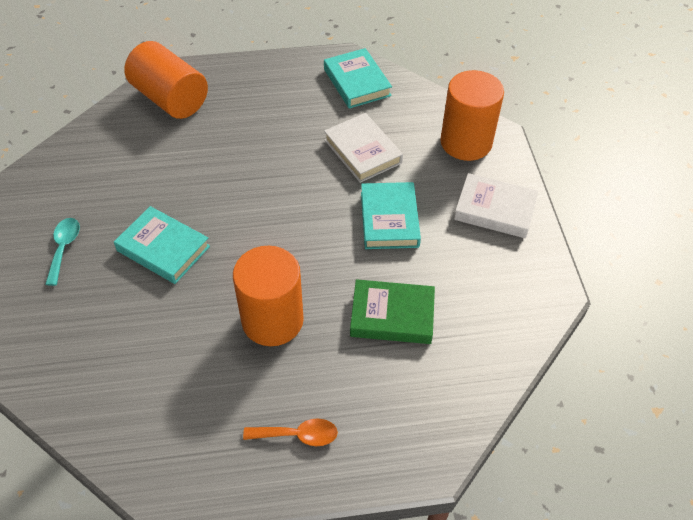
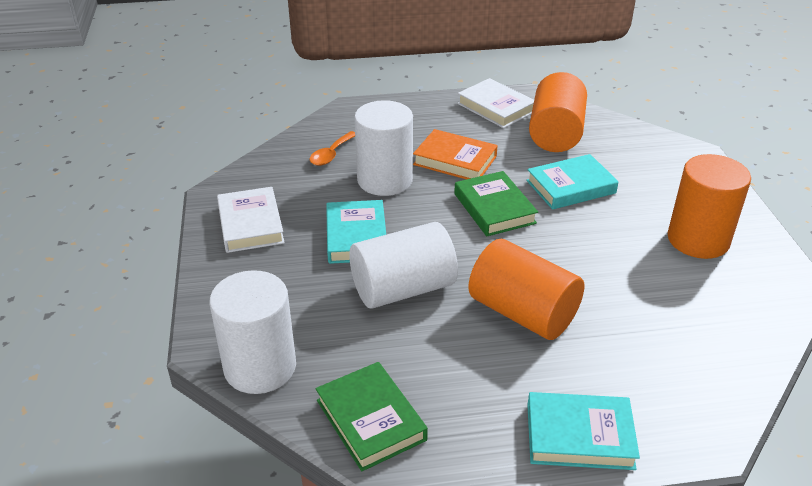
green book: 1 -> 2
orange book: 0 -> 1
turquoise spoon: 1 -> 0
white cylinder: 0 -> 3

